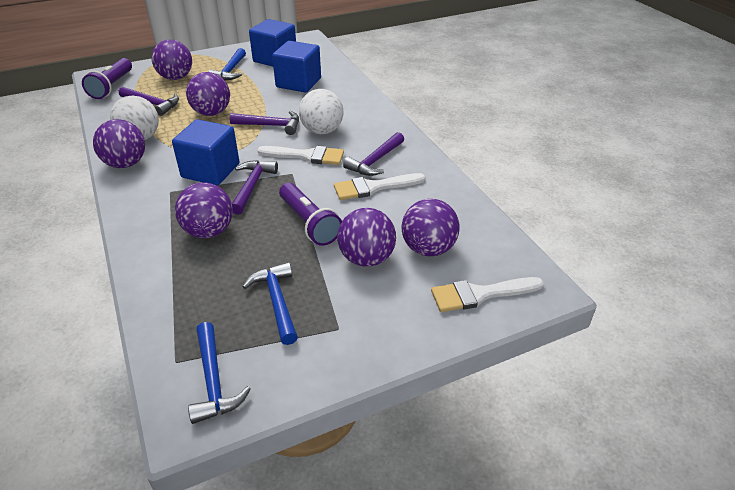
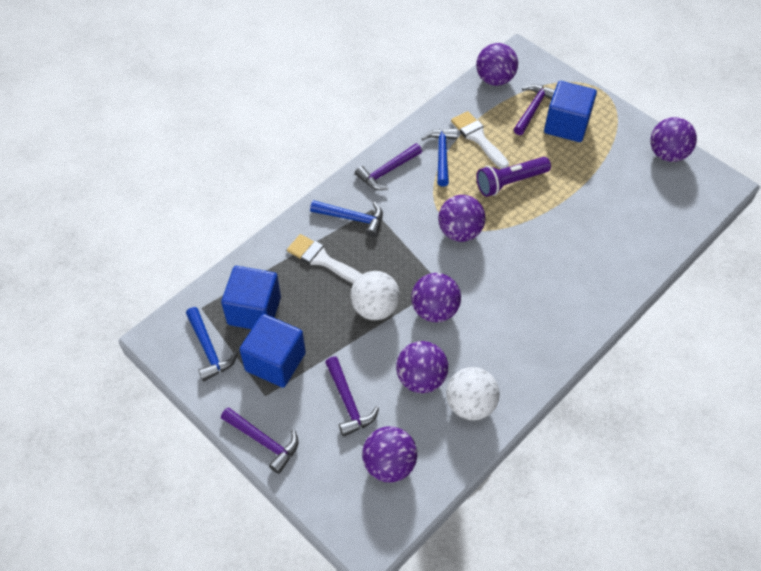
purple flashlight: 2 -> 1
white brush: 3 -> 2

